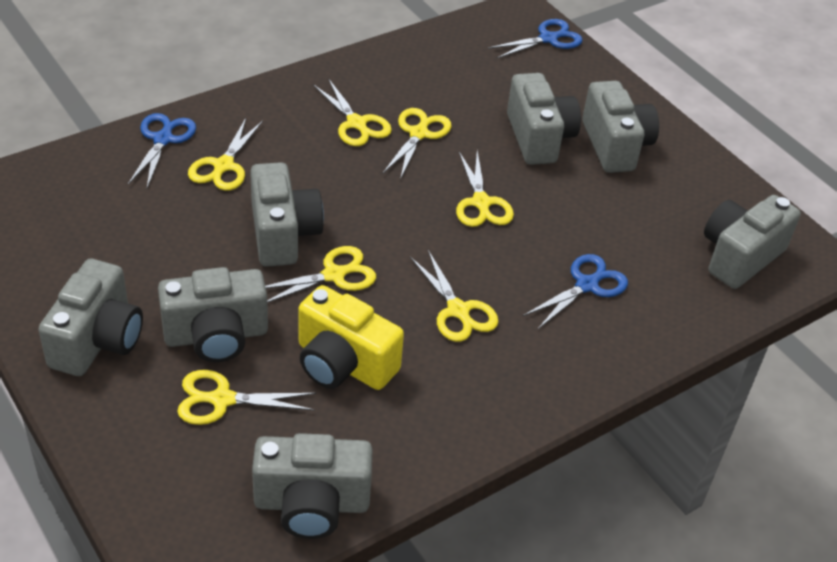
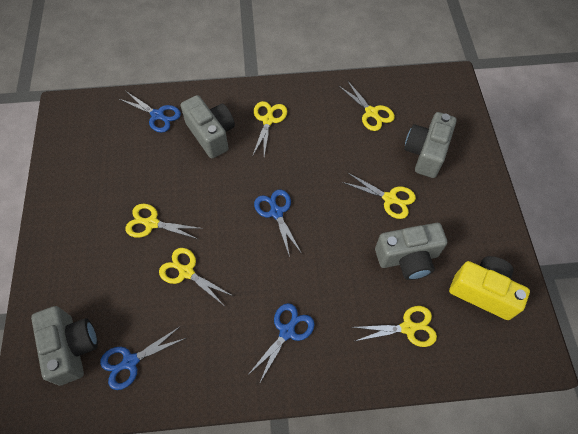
blue scissors: 3 -> 4
grey camera: 7 -> 4
yellow scissors: 7 -> 6

